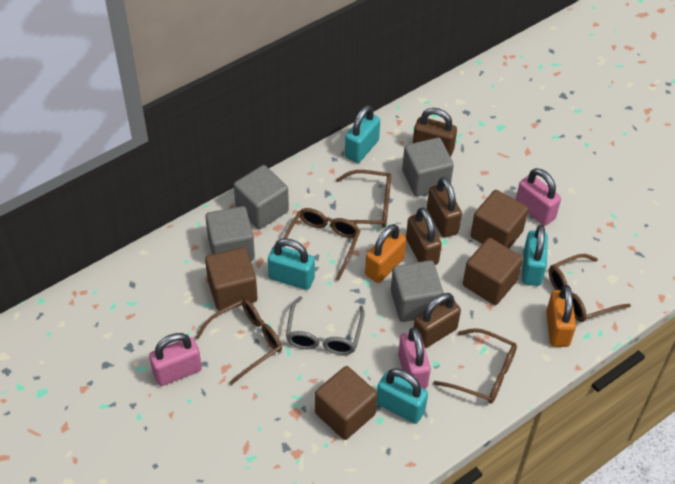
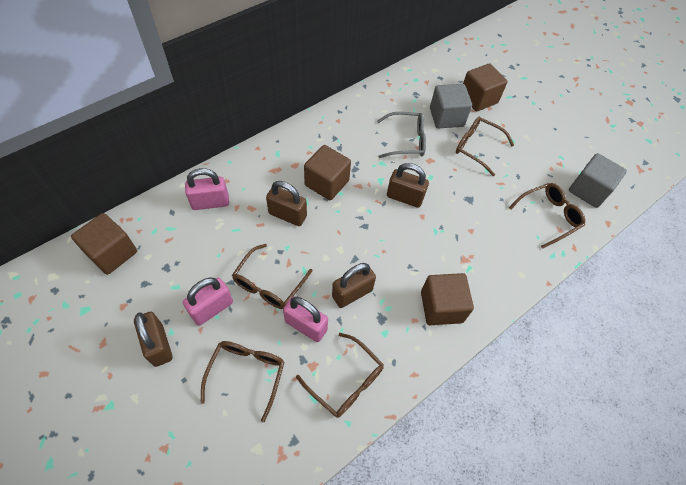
grey cube: 4 -> 2
orange padlock: 2 -> 0
turquoise padlock: 4 -> 0

